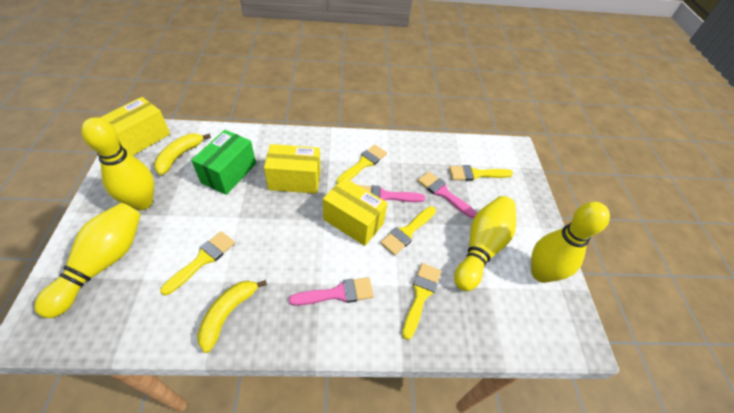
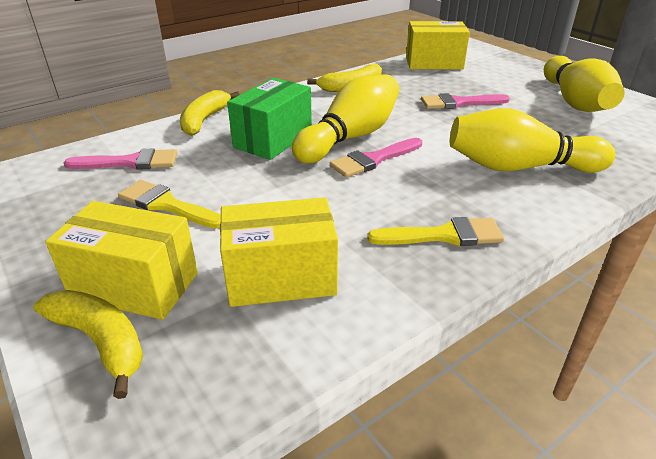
yellow banana: 2 -> 3
yellow bowling pin: 4 -> 3
yellow brush: 5 -> 2

